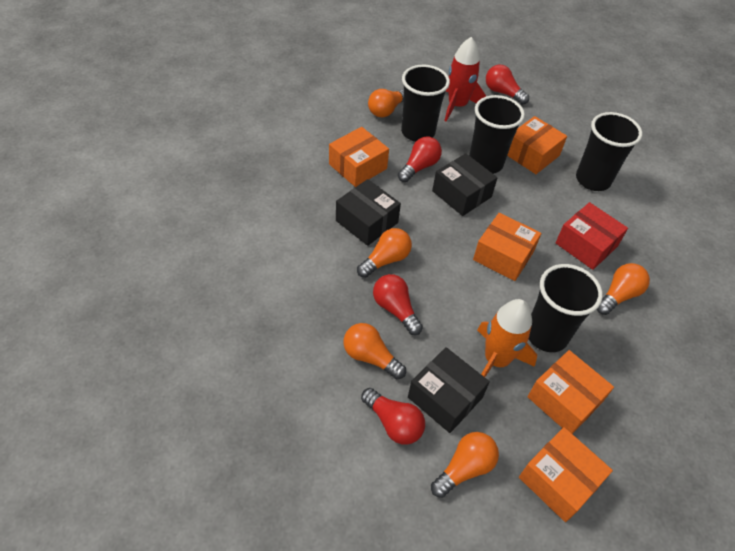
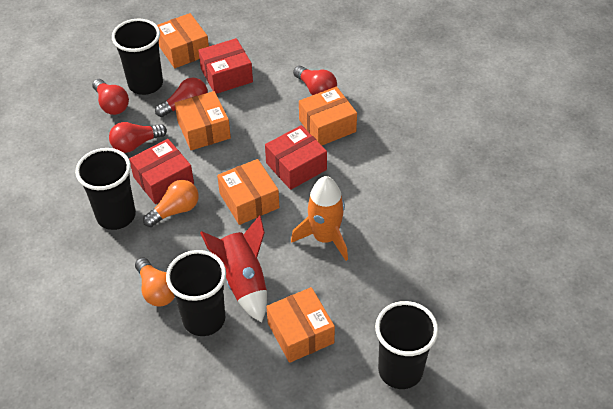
black box: 3 -> 0
orange light bulb: 5 -> 2
red box: 1 -> 3

